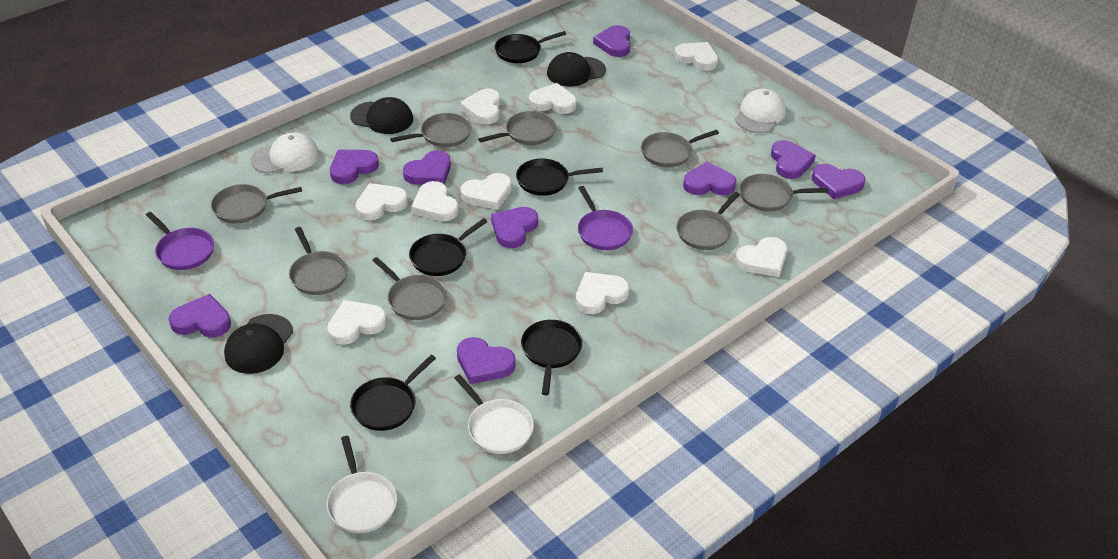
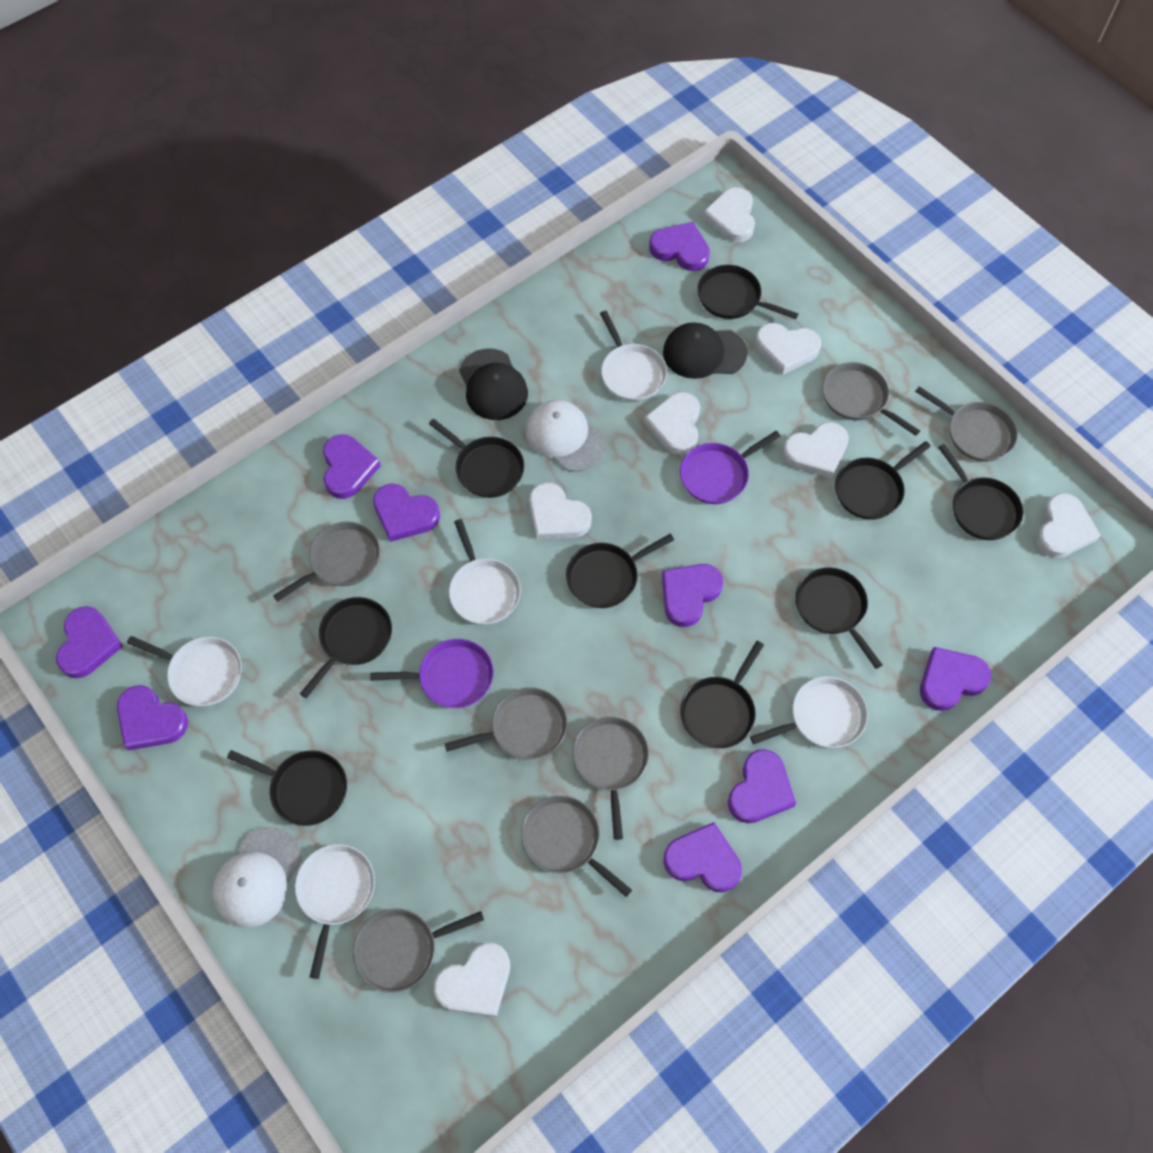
black cap: 3 -> 2
black pan: 5 -> 9
grey pan: 8 -> 7
white heart: 9 -> 7
white pan: 2 -> 5

